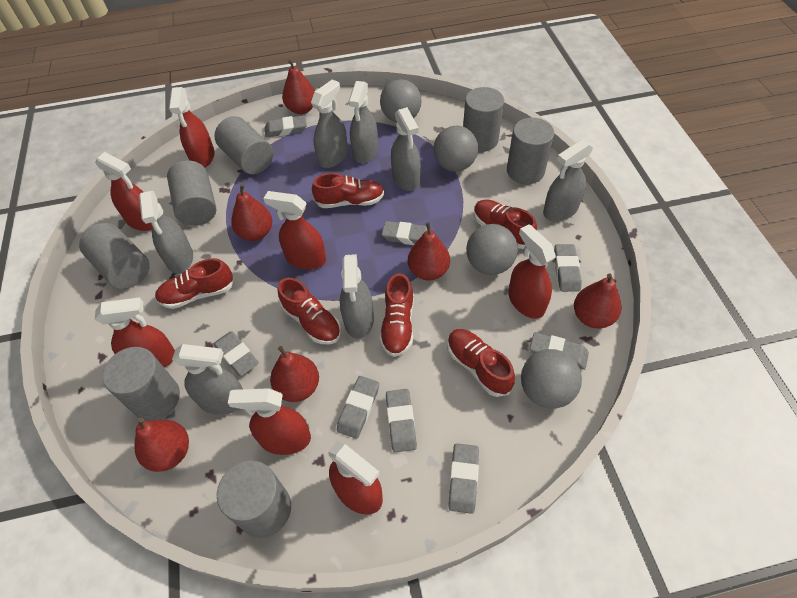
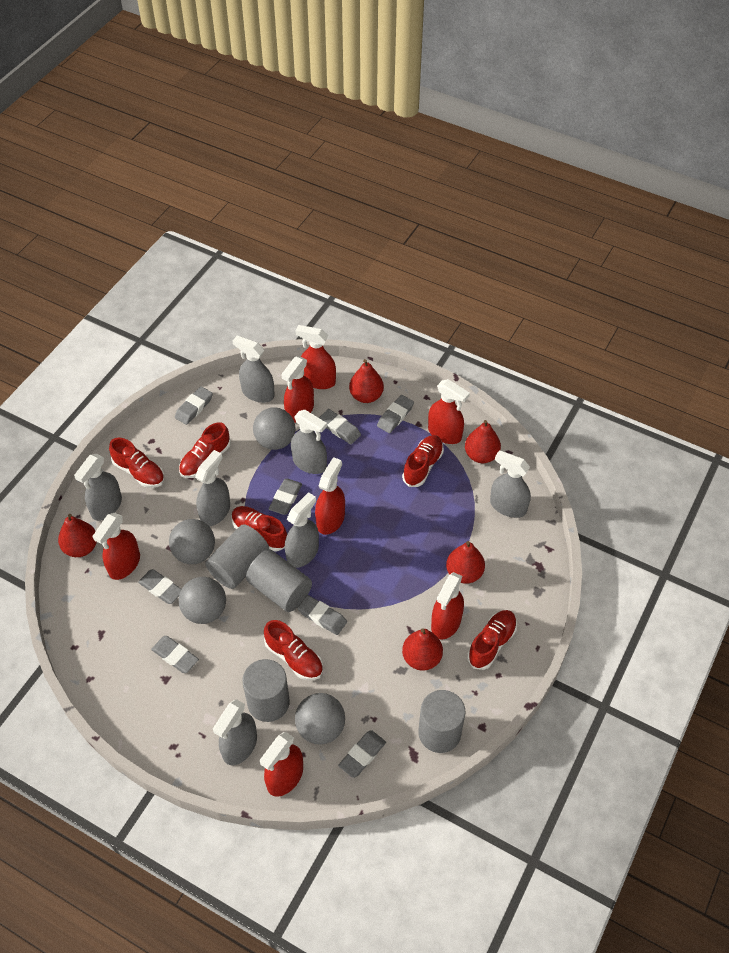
grey cylinder: 7 -> 4
red pear: 6 -> 5

